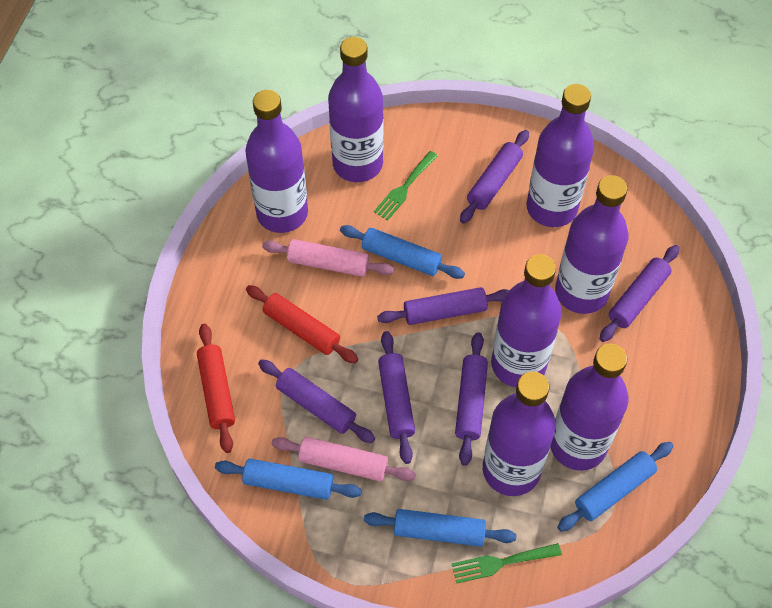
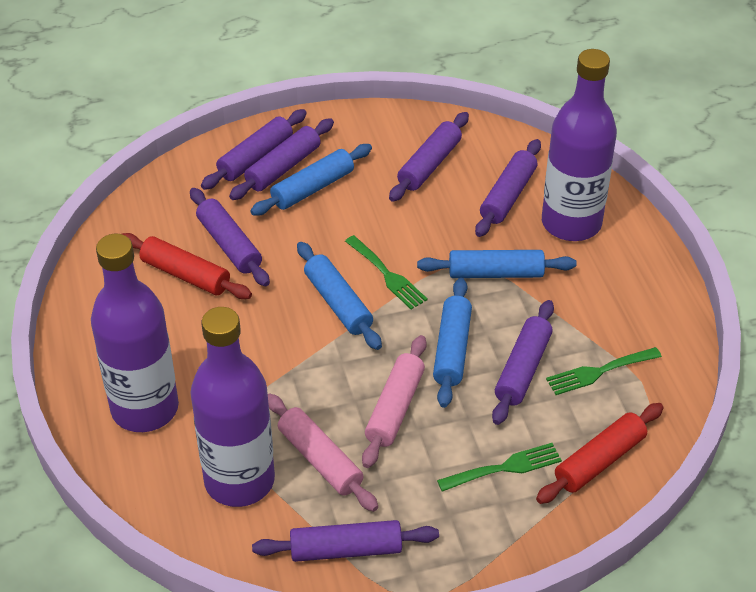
green fork: 2 -> 3
purple bottle: 7 -> 3
purple rolling pin: 6 -> 7

